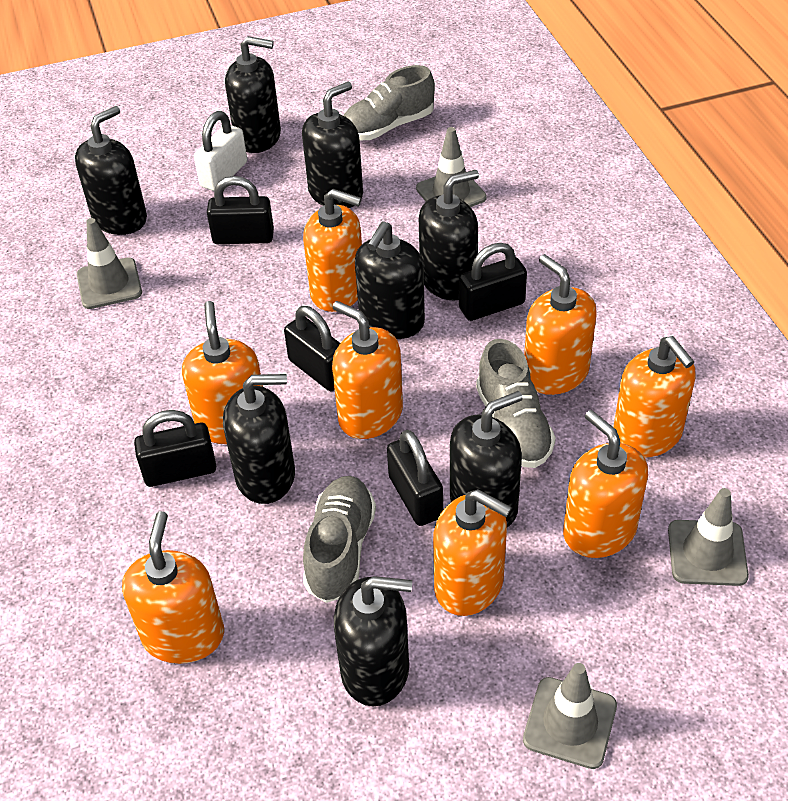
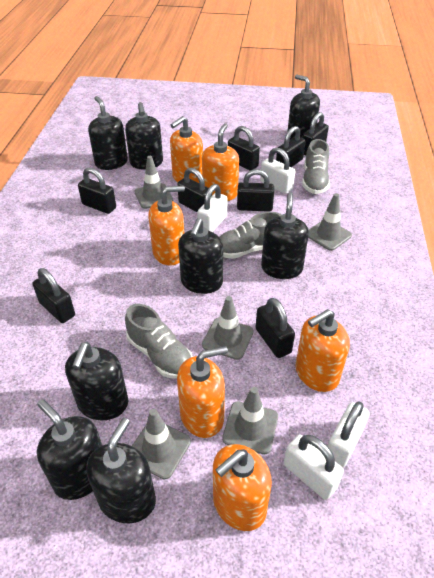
black padlock: 5 -> 8
grey traffic cone: 4 -> 5
orange soap dispenser: 8 -> 6
white padlock: 1 -> 4

